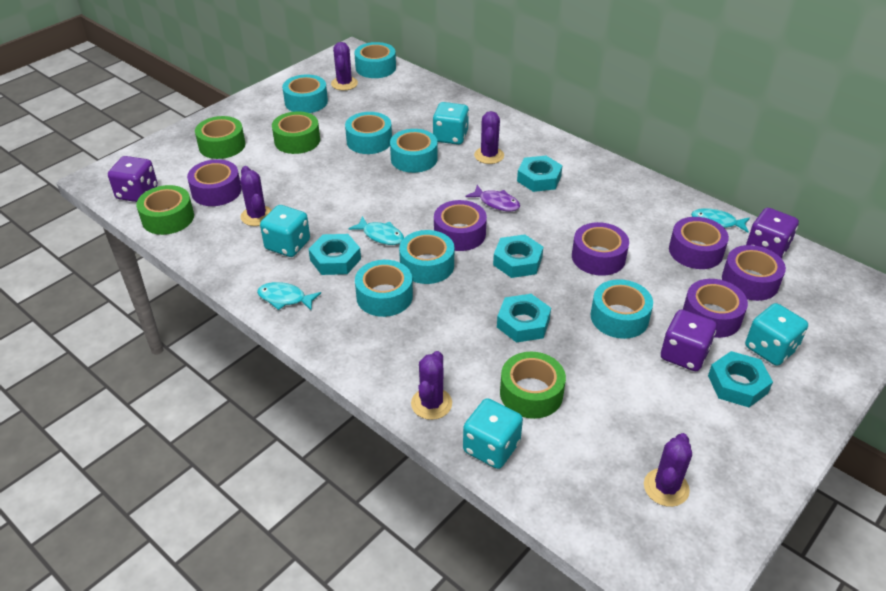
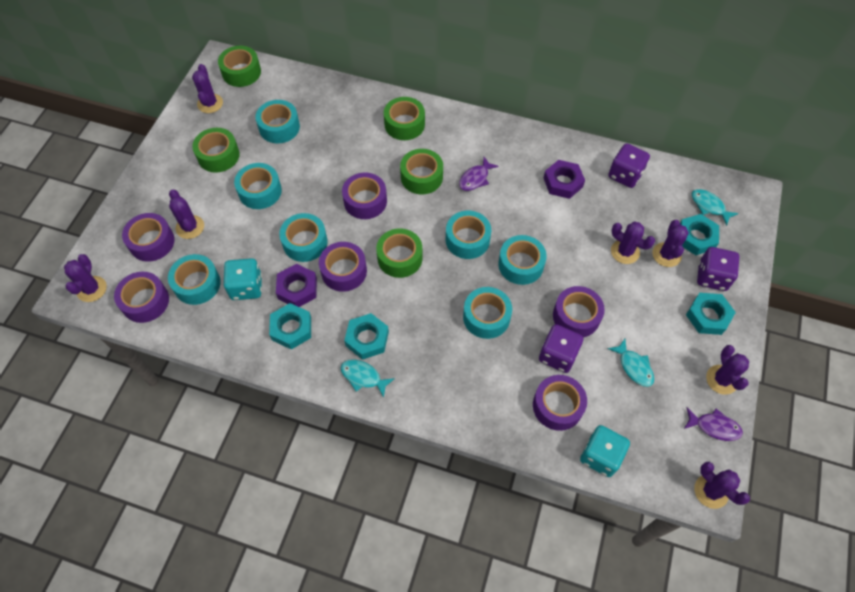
green tape: 4 -> 5
purple cactus: 5 -> 7
purple fish: 1 -> 2
purple nut: 0 -> 2
turquoise dice: 4 -> 2
turquoise nut: 5 -> 4

